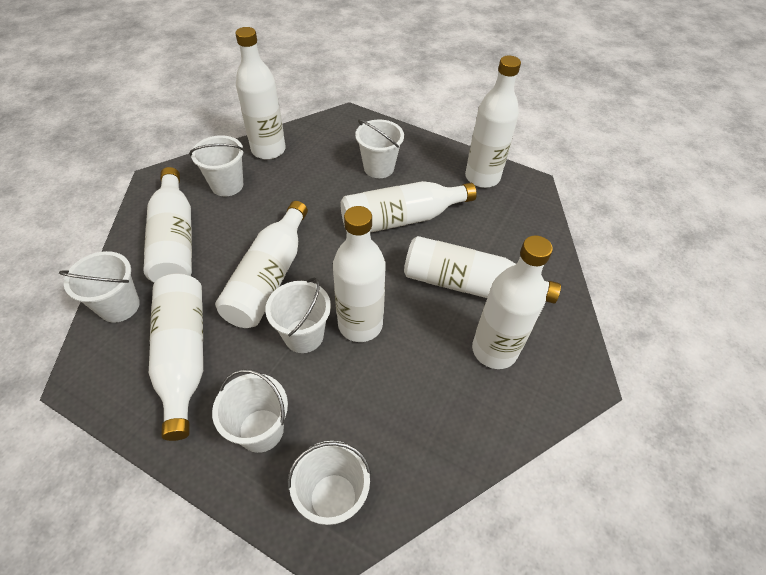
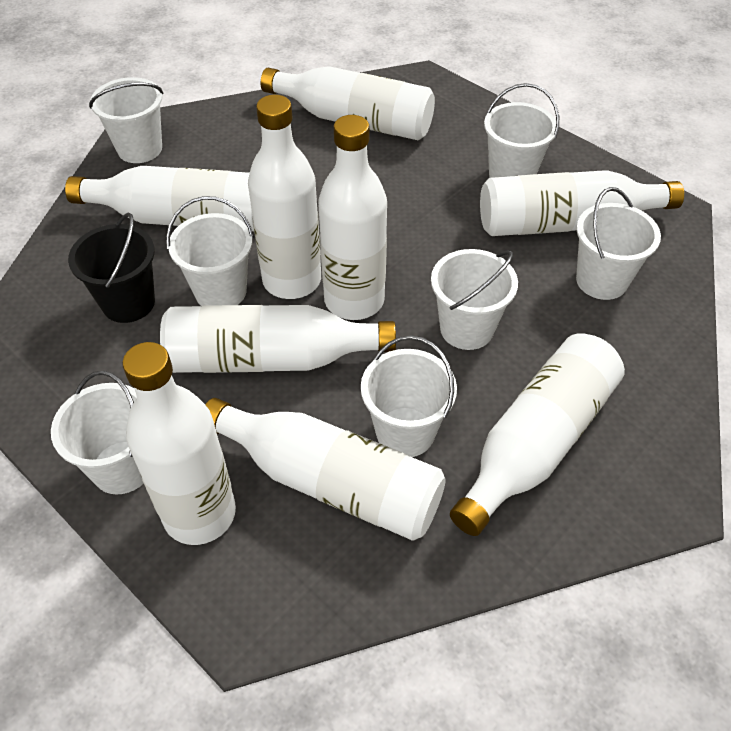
black bucket: 0 -> 1
white bucket: 6 -> 7

